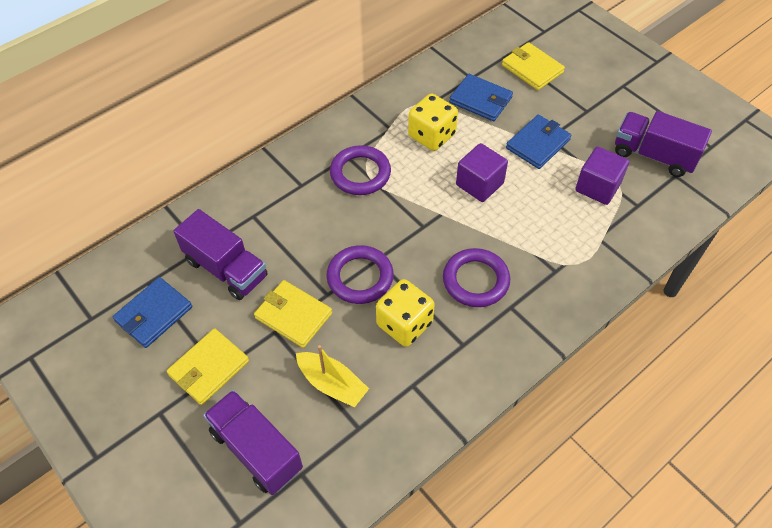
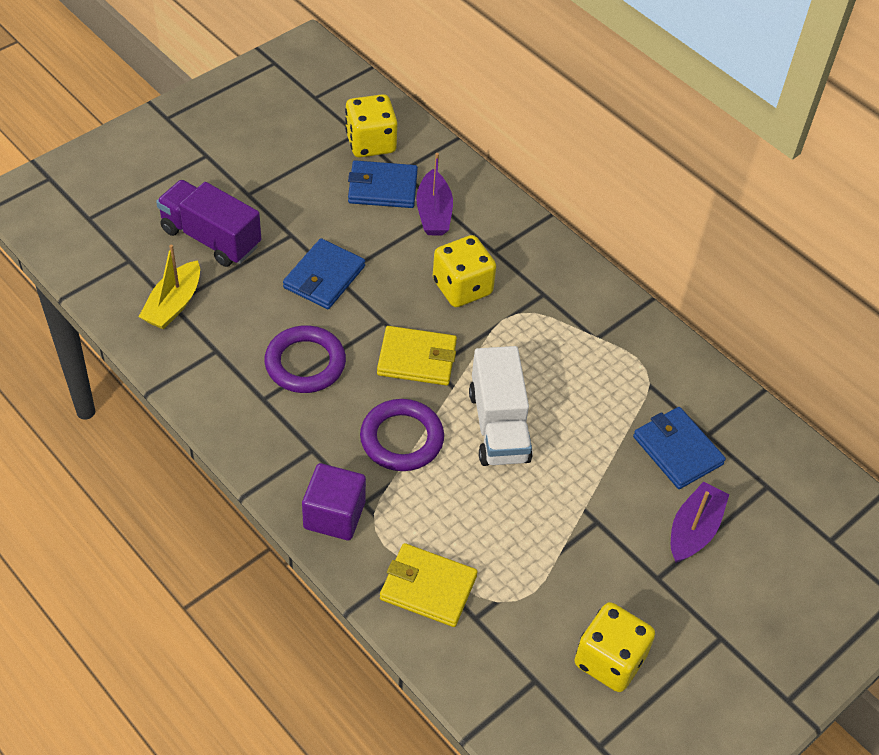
purple boat: 0 -> 2
purple cube: 2 -> 1
purple ring: 3 -> 2
purple truck: 3 -> 1
white truck: 0 -> 1
yellow dice: 2 -> 3
yellow wallet: 3 -> 2

